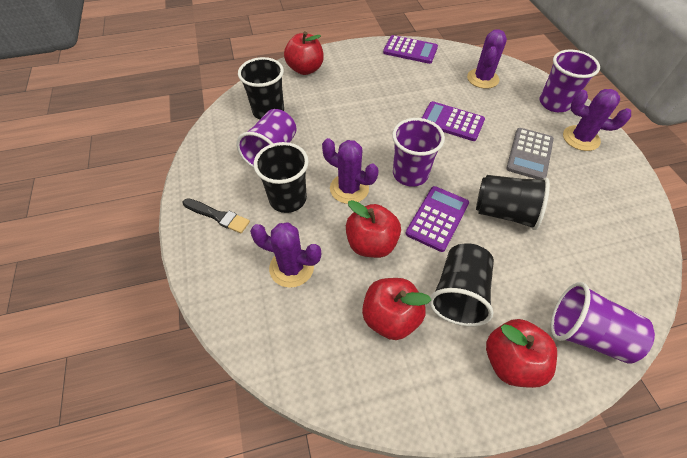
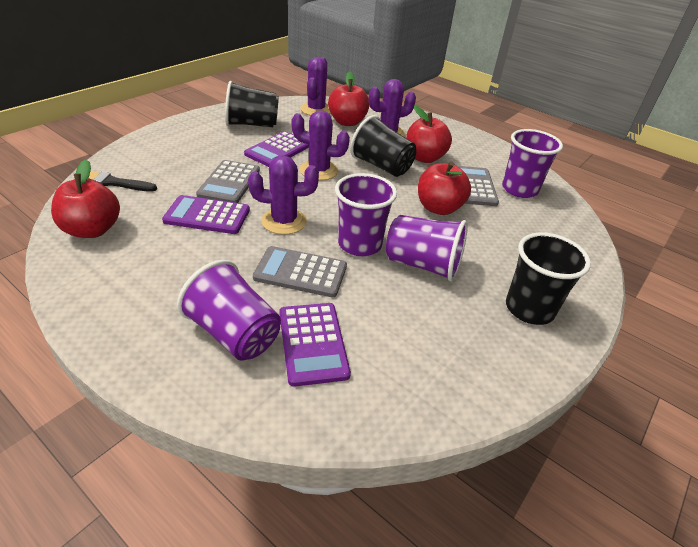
black cup: 4 -> 3
grey calculator: 1 -> 3

